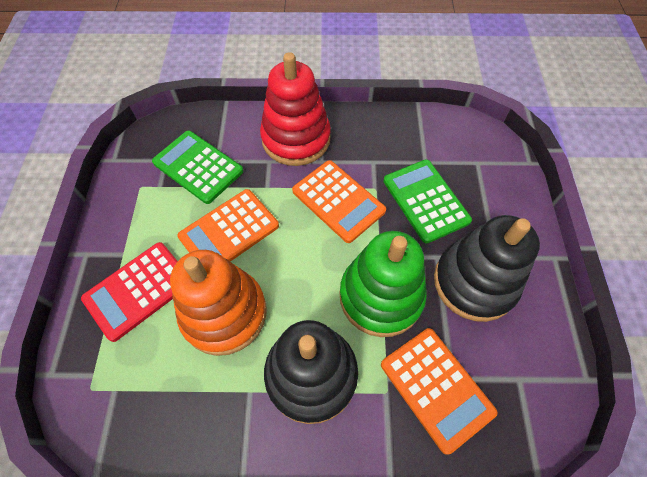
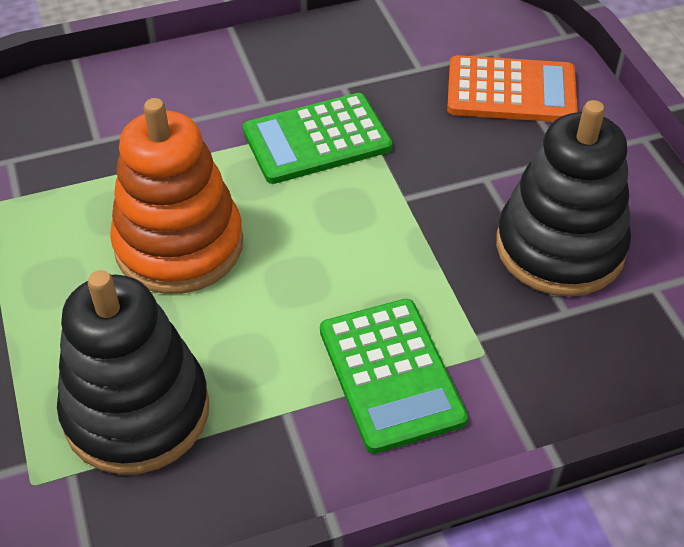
green stacking toy: 1 -> 0
orange calculator: 3 -> 1
red calculator: 1 -> 0
red stacking toy: 1 -> 0

